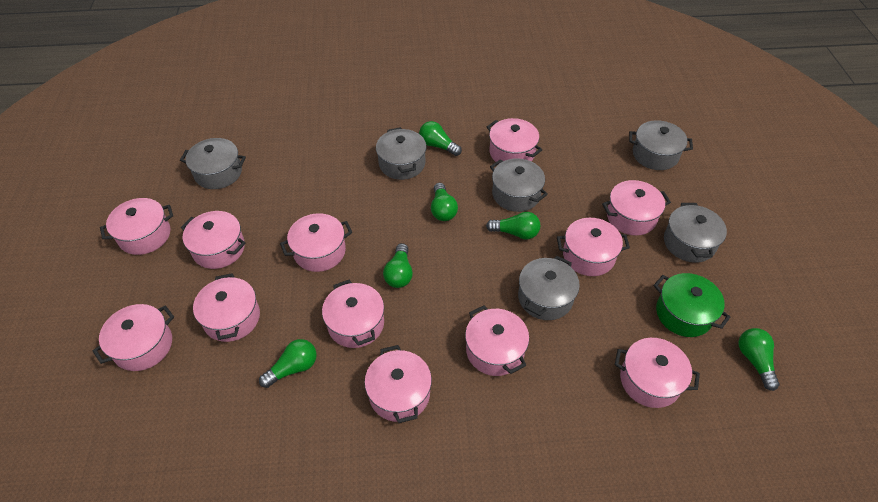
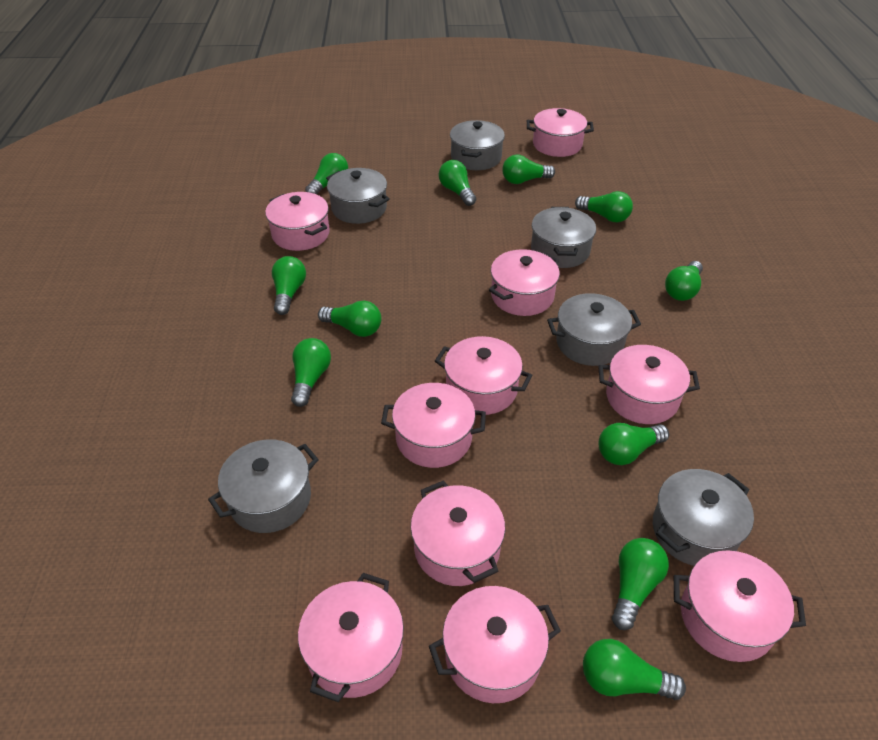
green light bulb: 6 -> 11
green pot: 1 -> 0
pink pot: 12 -> 10

